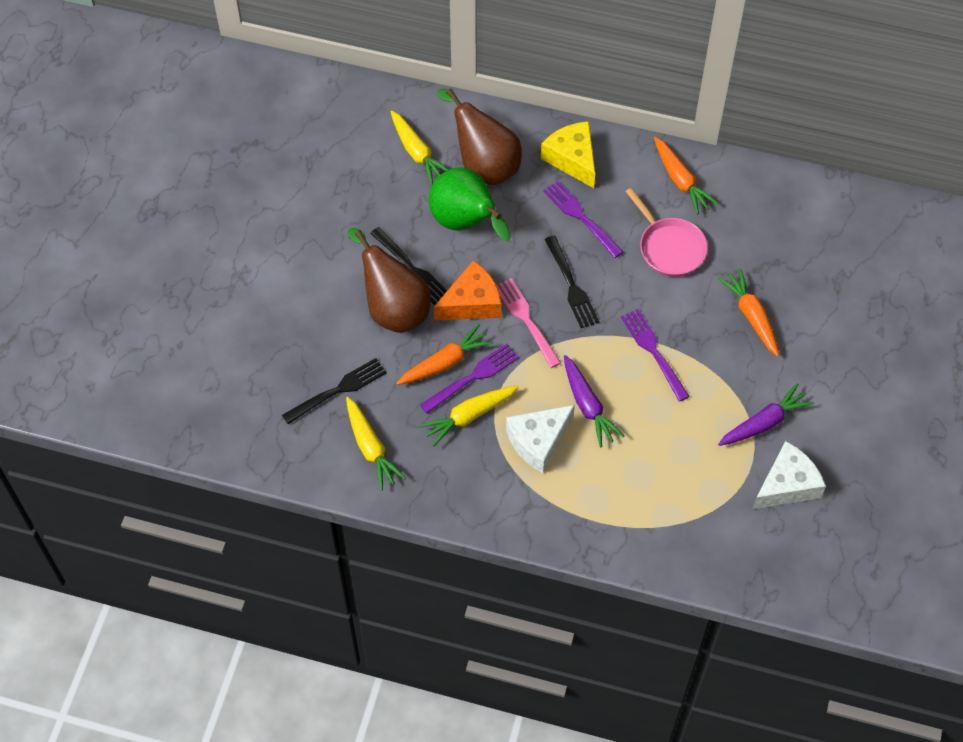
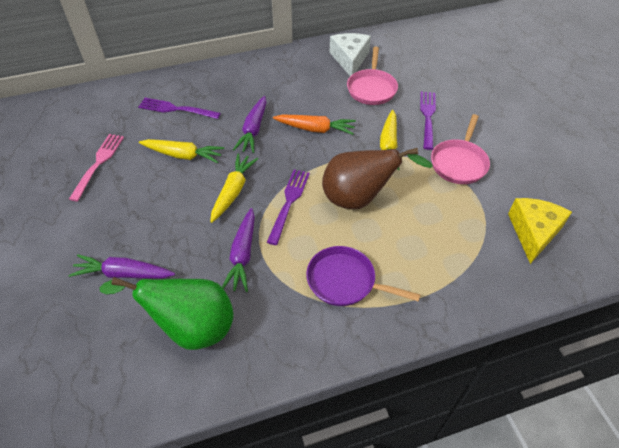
black fork: 3 -> 0
brown pear: 2 -> 1
orange carrot: 3 -> 1
orange cheese: 1 -> 0
pink pan: 1 -> 2
purple carrot: 2 -> 3
purple pan: 0 -> 1
white cheese: 2 -> 1

